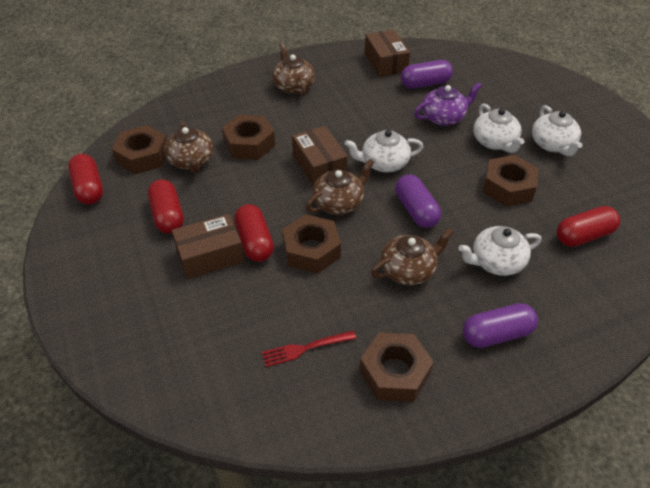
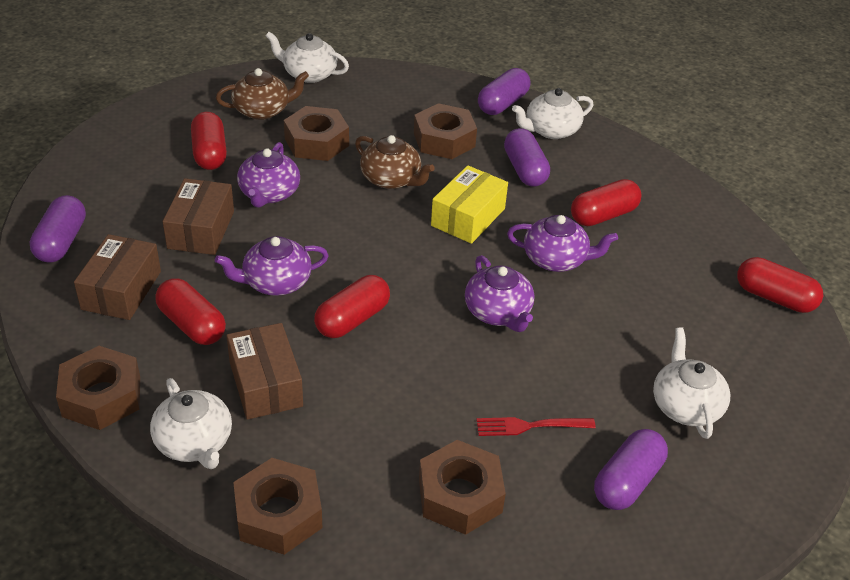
brown teapot: 4 -> 2
purple capsule: 3 -> 4
purple teapot: 1 -> 4
red capsule: 4 -> 5
yellow box: 0 -> 1

